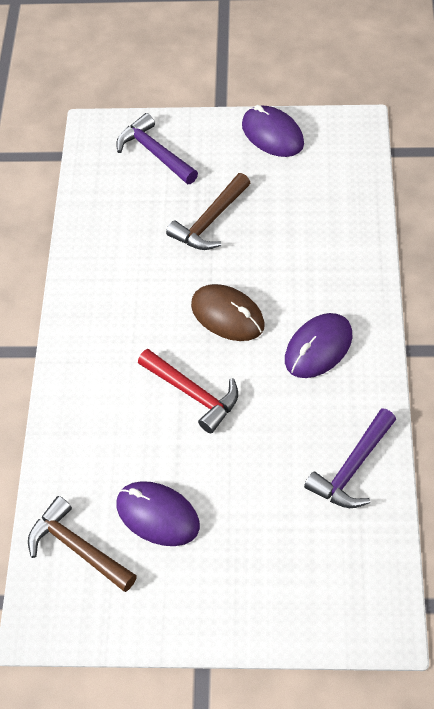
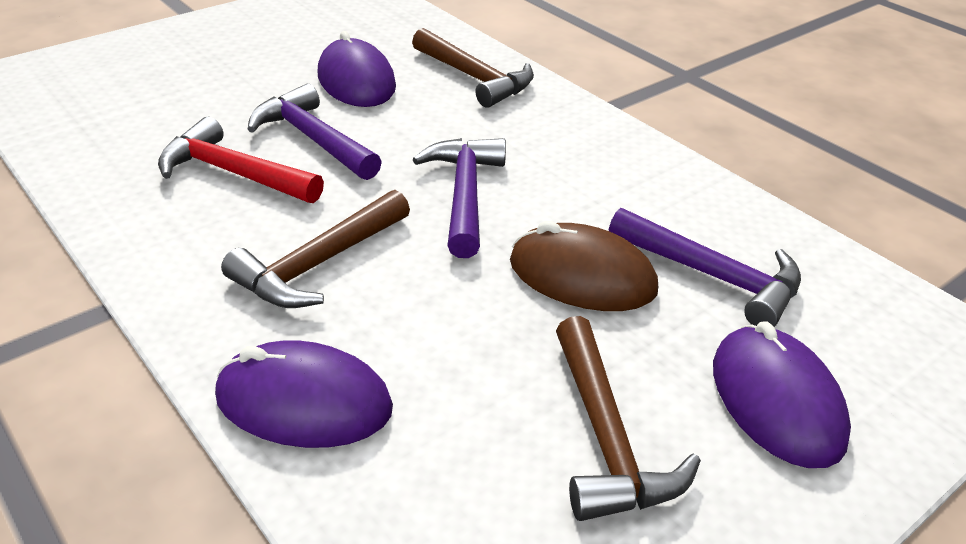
brown hammer: 2 -> 3
purple hammer: 2 -> 3

